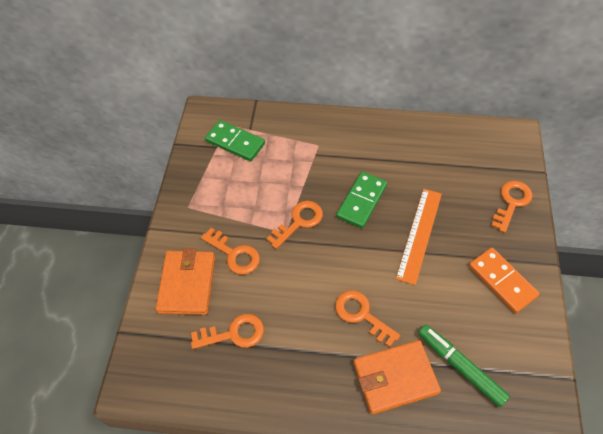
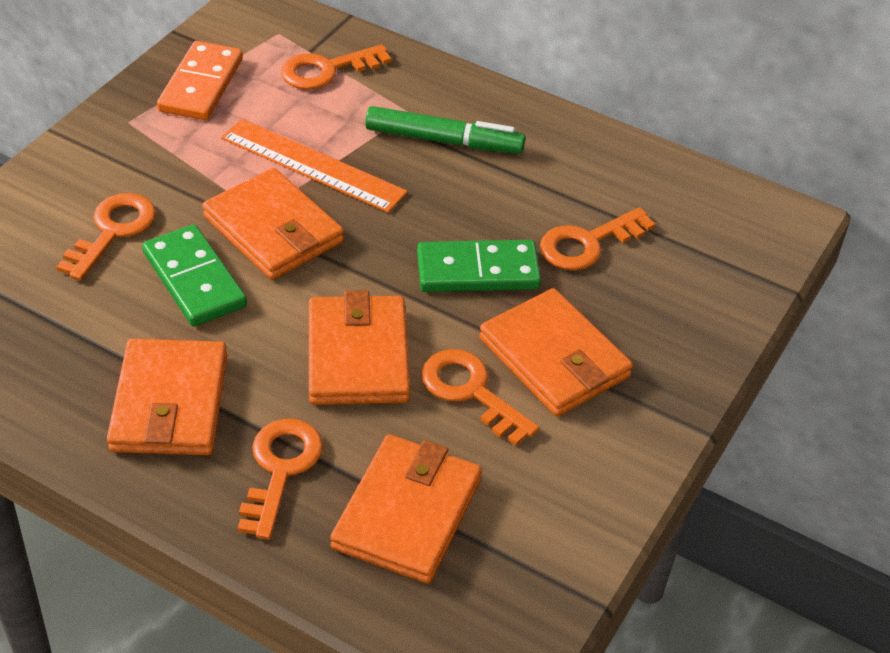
orange wallet: 2 -> 5

